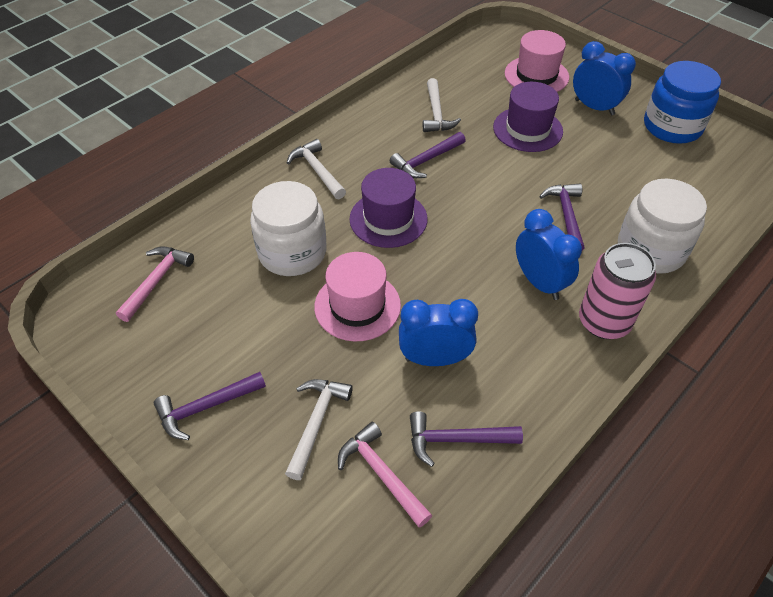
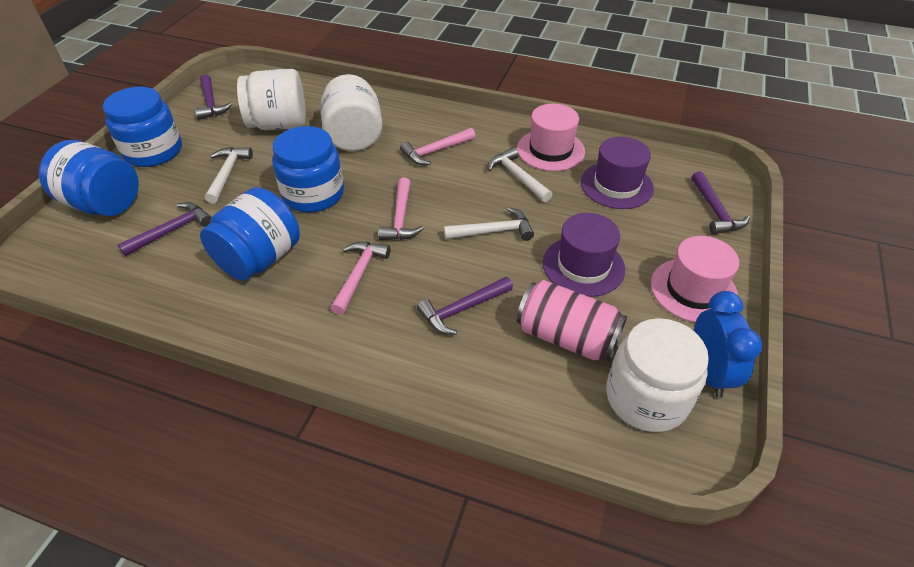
blue clock: 3 -> 1
blue jar: 1 -> 4
pink hammer: 2 -> 3
white jar: 2 -> 3

